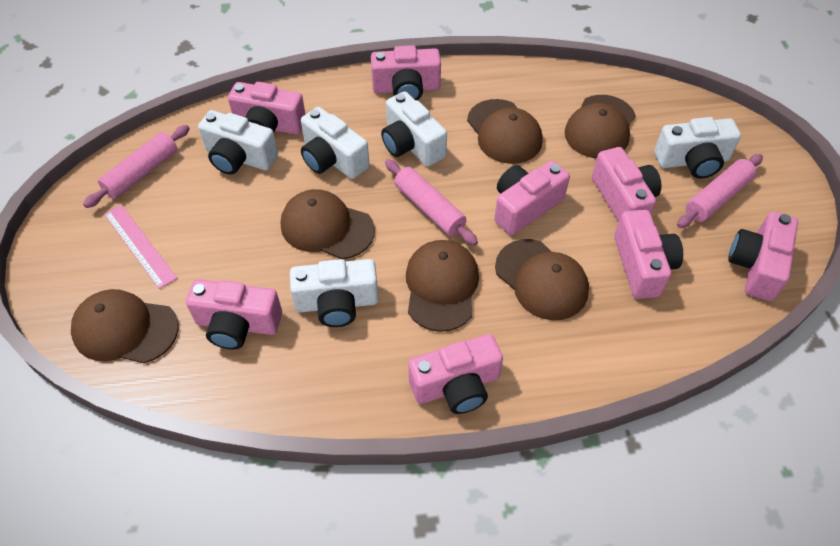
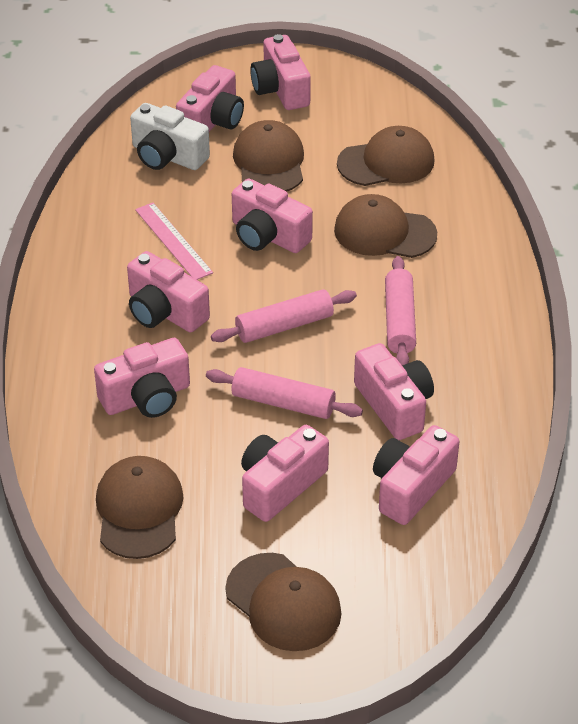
brown cap: 6 -> 5
white camera: 5 -> 1

